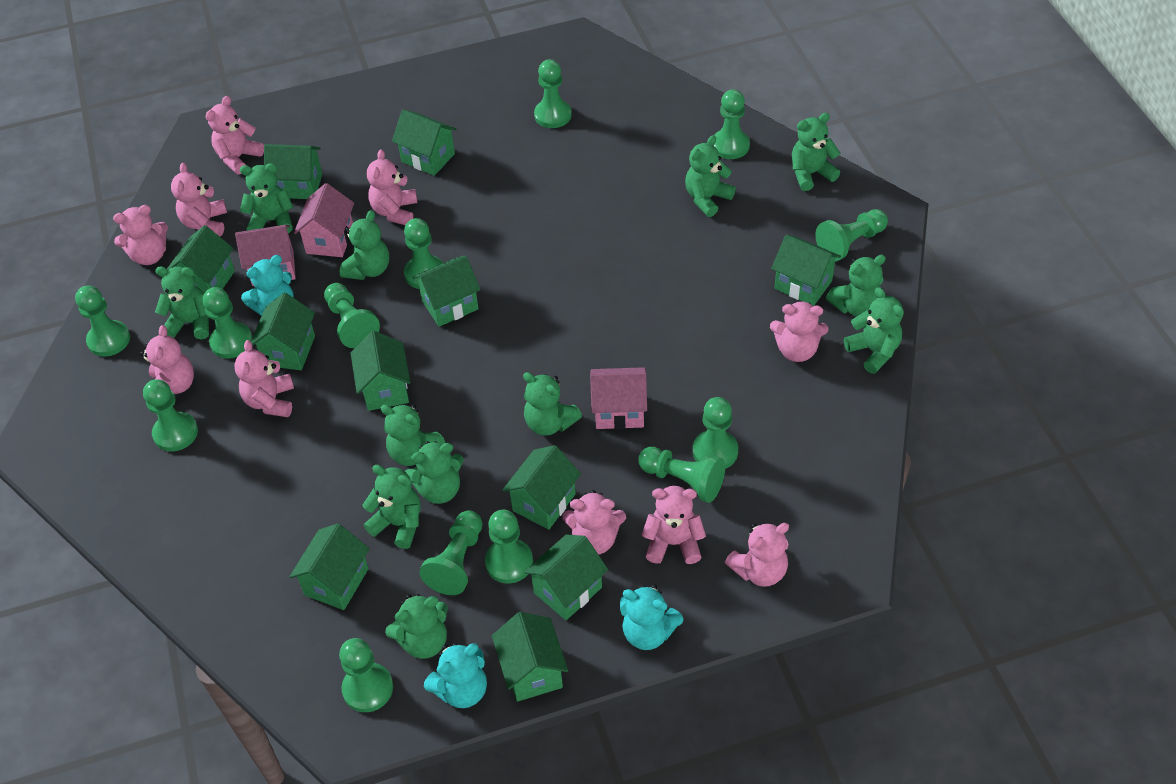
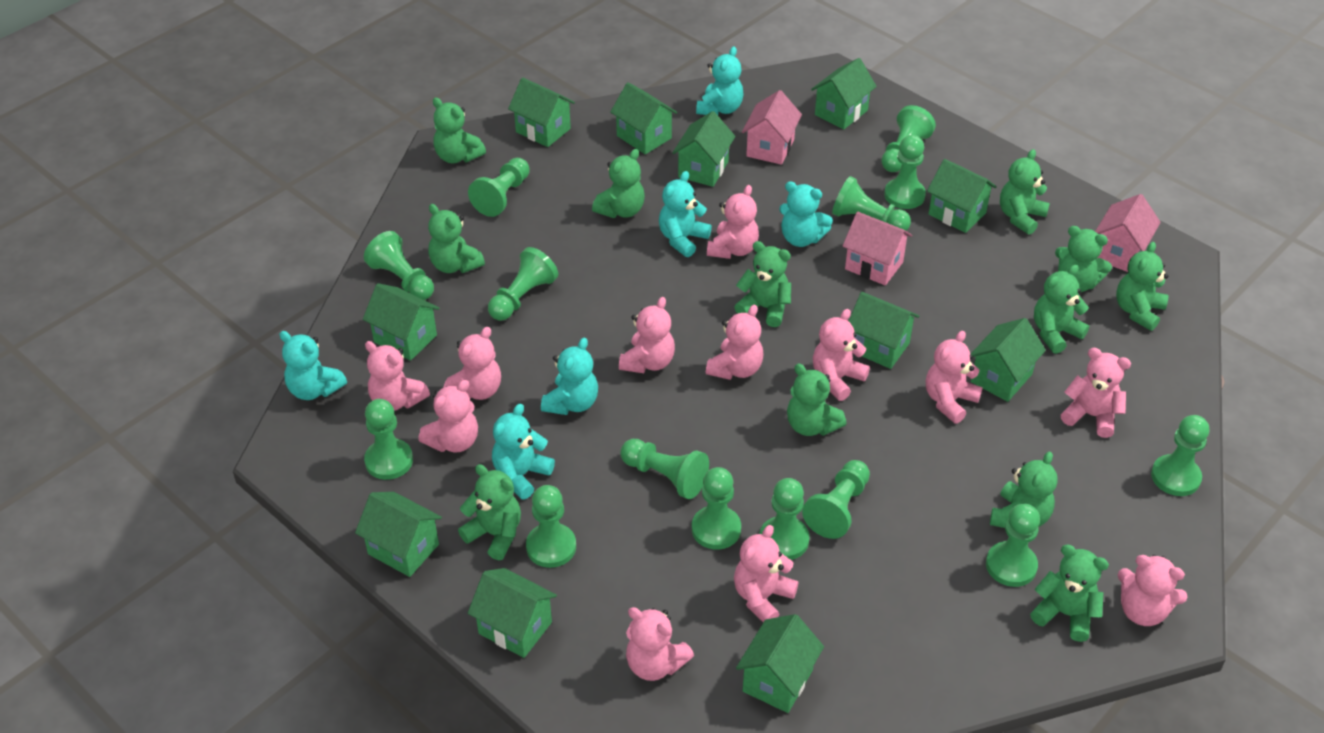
green pawn: 13 -> 14
pink teddy bear: 10 -> 12
turquoise teddy bear: 3 -> 6

